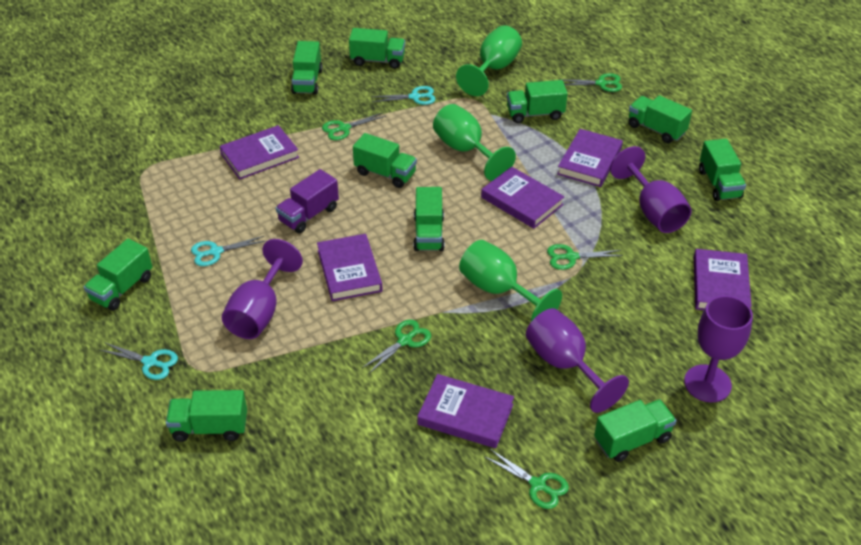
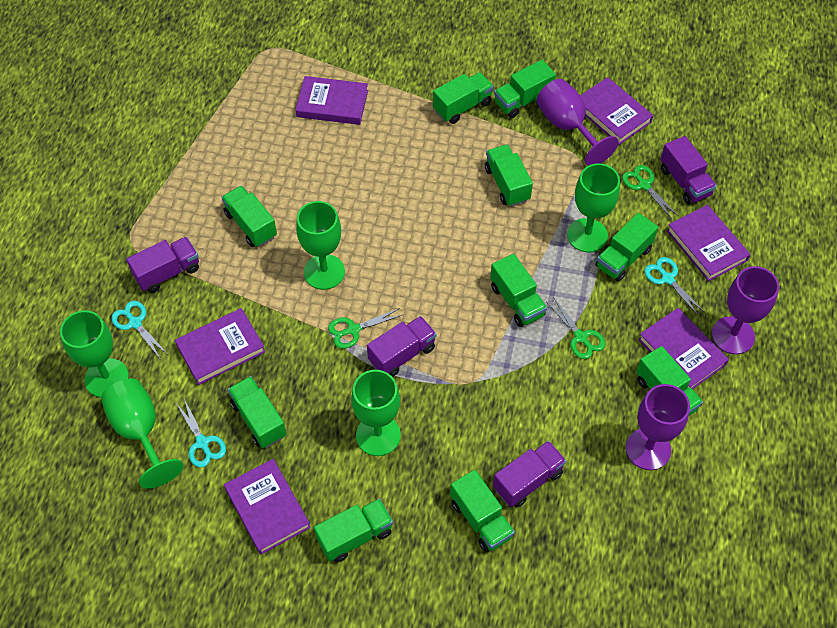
green goblet: 3 -> 5
green scissors: 5 -> 3
purple goblet: 4 -> 3
purple truck: 1 -> 4

